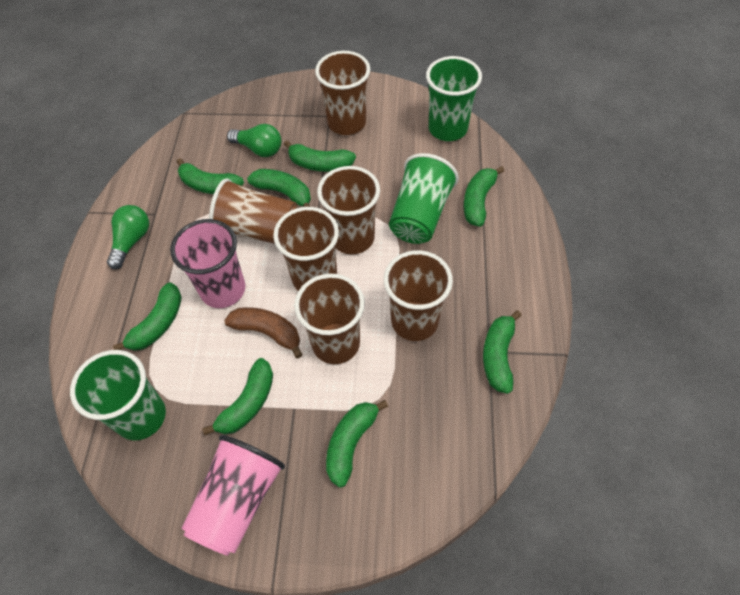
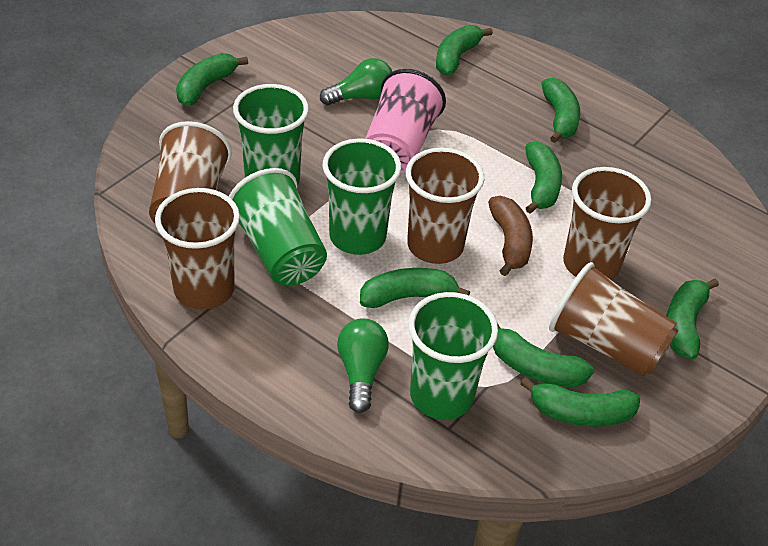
brown cup: 6 -> 5
green cup: 3 -> 4
pink cup: 2 -> 1

